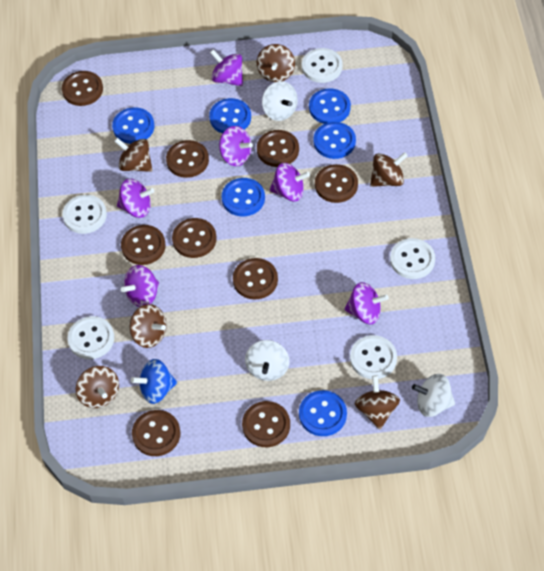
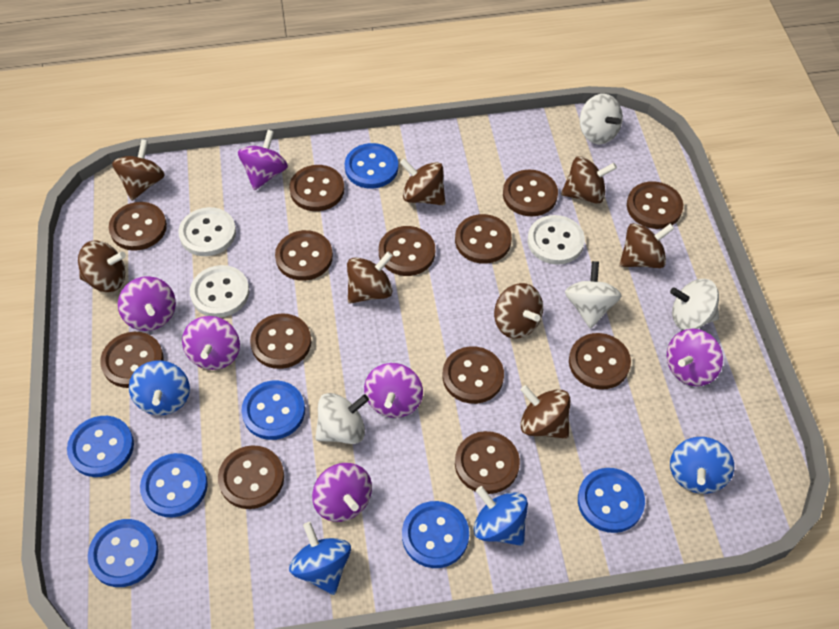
blue button: 6 -> 7
blue spinning top: 1 -> 4
brown button: 9 -> 13
brown spinning top: 6 -> 8
white button: 5 -> 3
white spinning top: 3 -> 4

